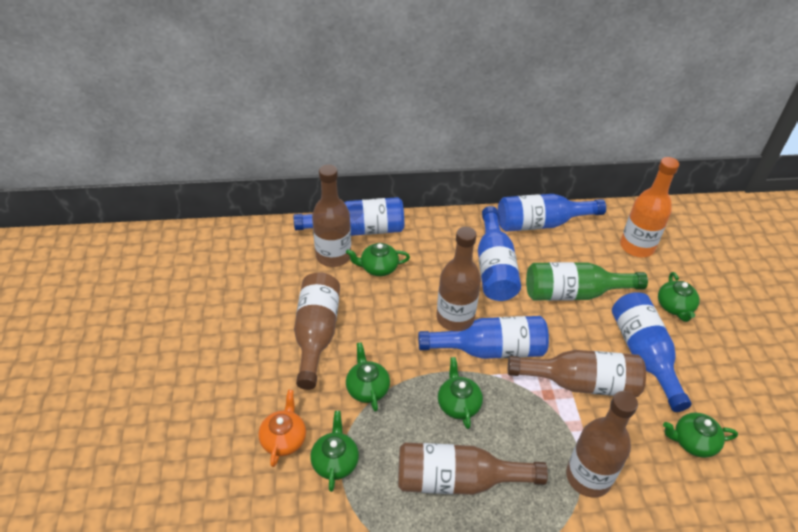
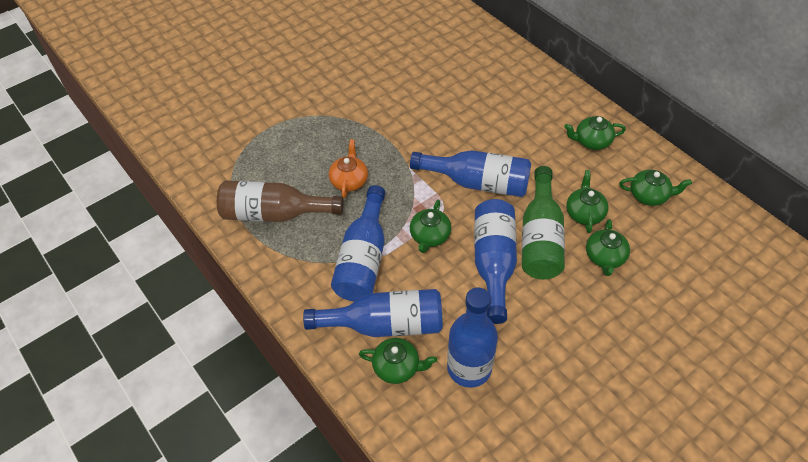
brown bottle: 6 -> 1
orange bottle: 1 -> 0

